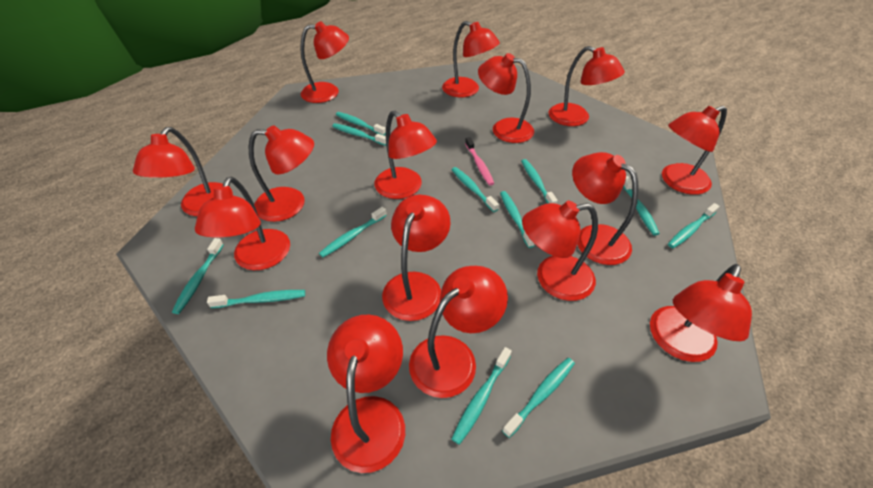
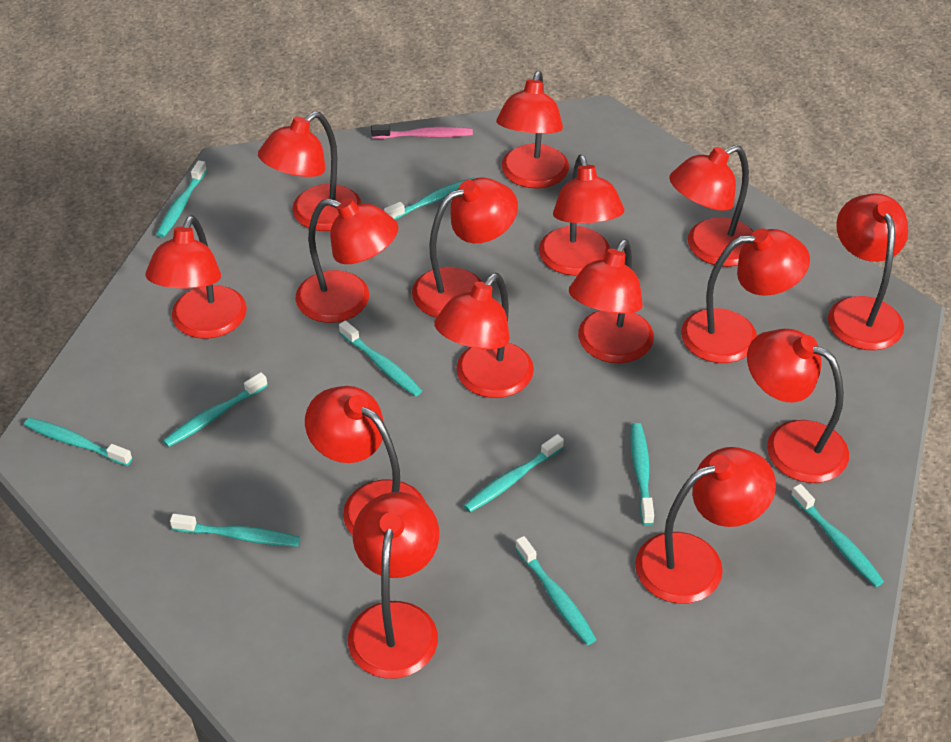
turquoise toothbrush: 12 -> 10

